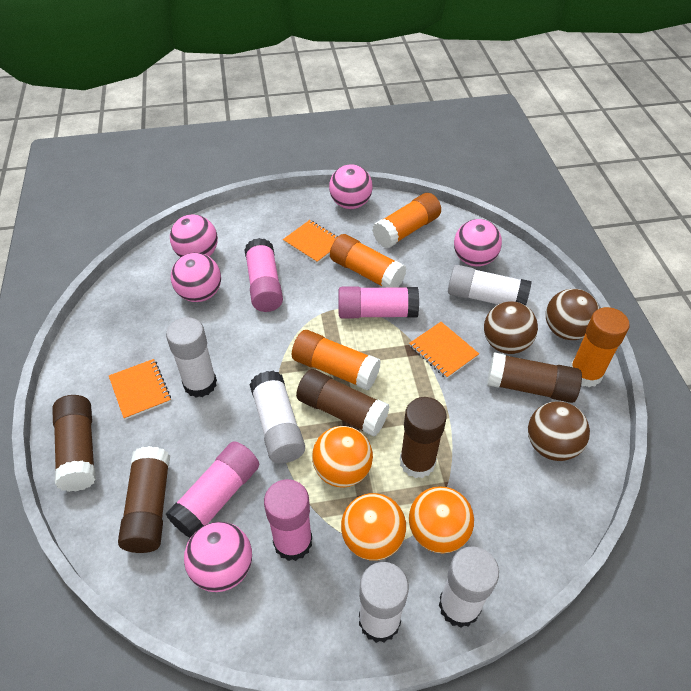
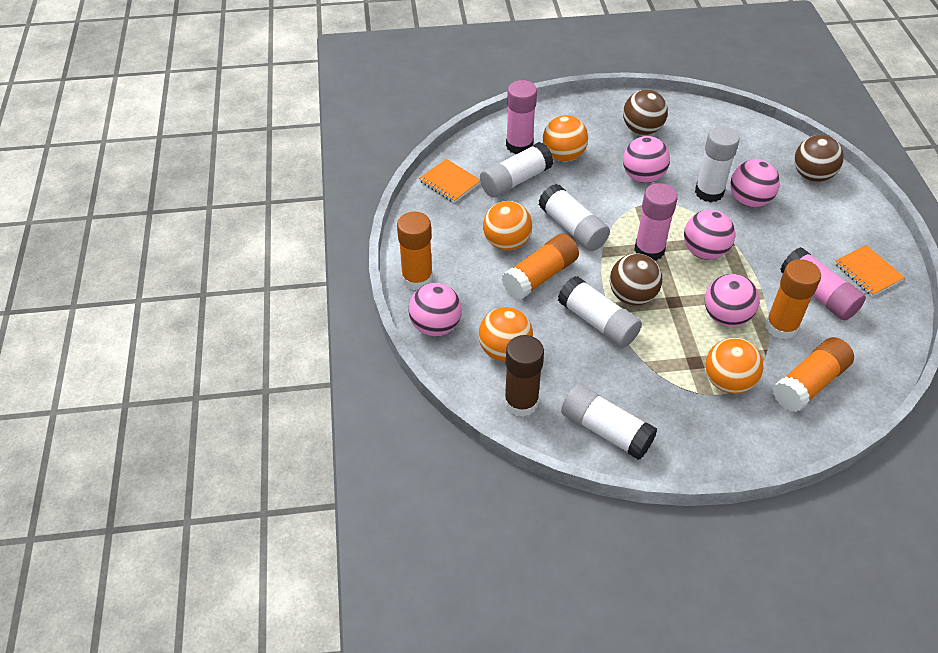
brown glue stick: 5 -> 1
orange ball: 3 -> 4
orange notebook: 3 -> 2
pink glue stick: 4 -> 3

